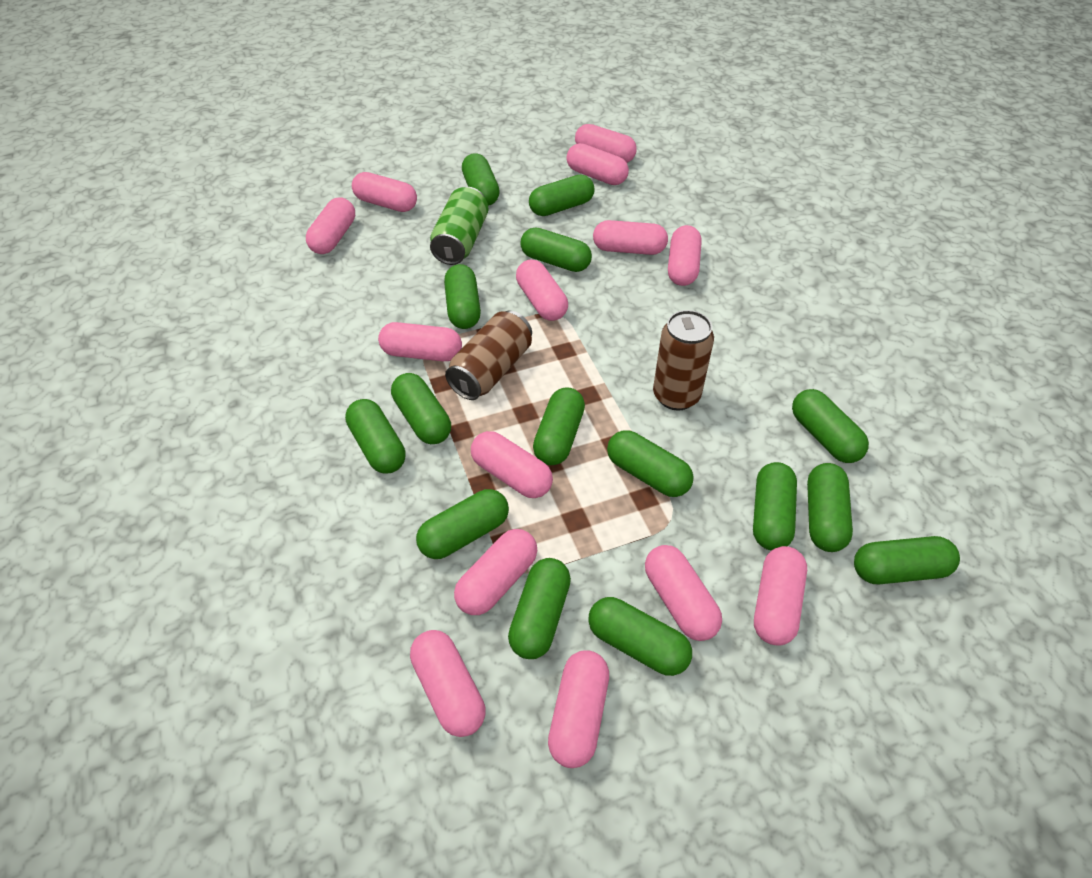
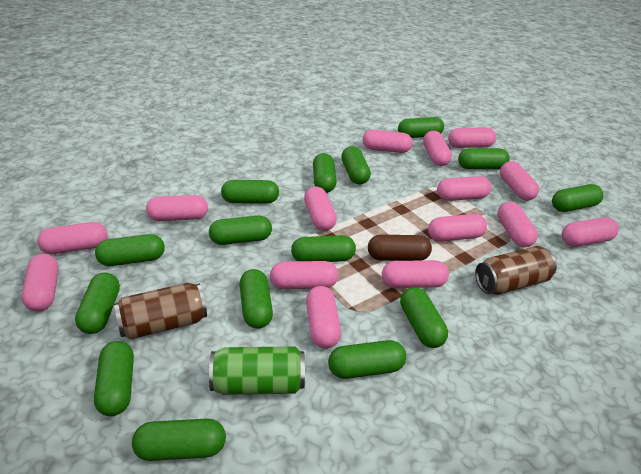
brown capsule: 0 -> 1
pink capsule: 14 -> 15

